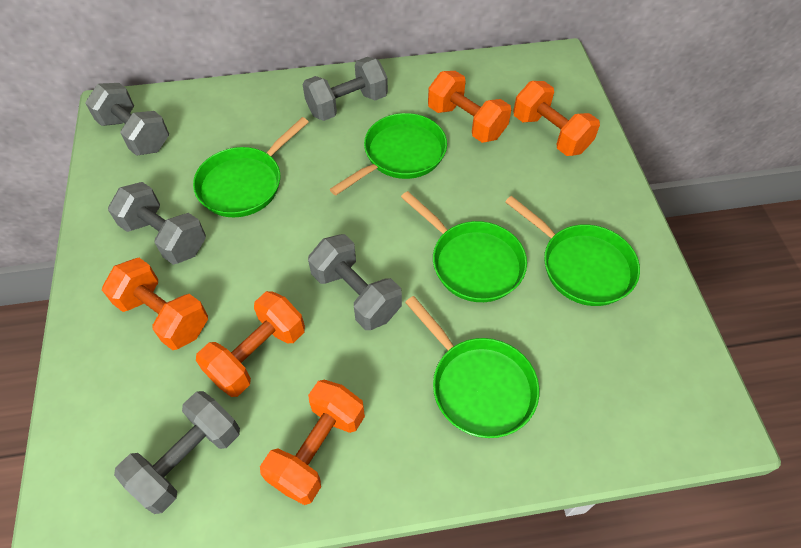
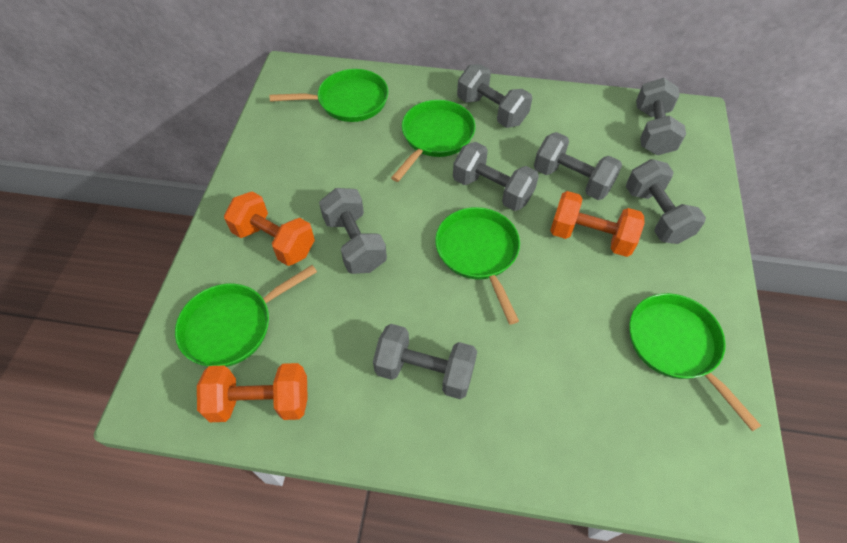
grey dumbbell: 5 -> 7
orange dumbbell: 5 -> 3

